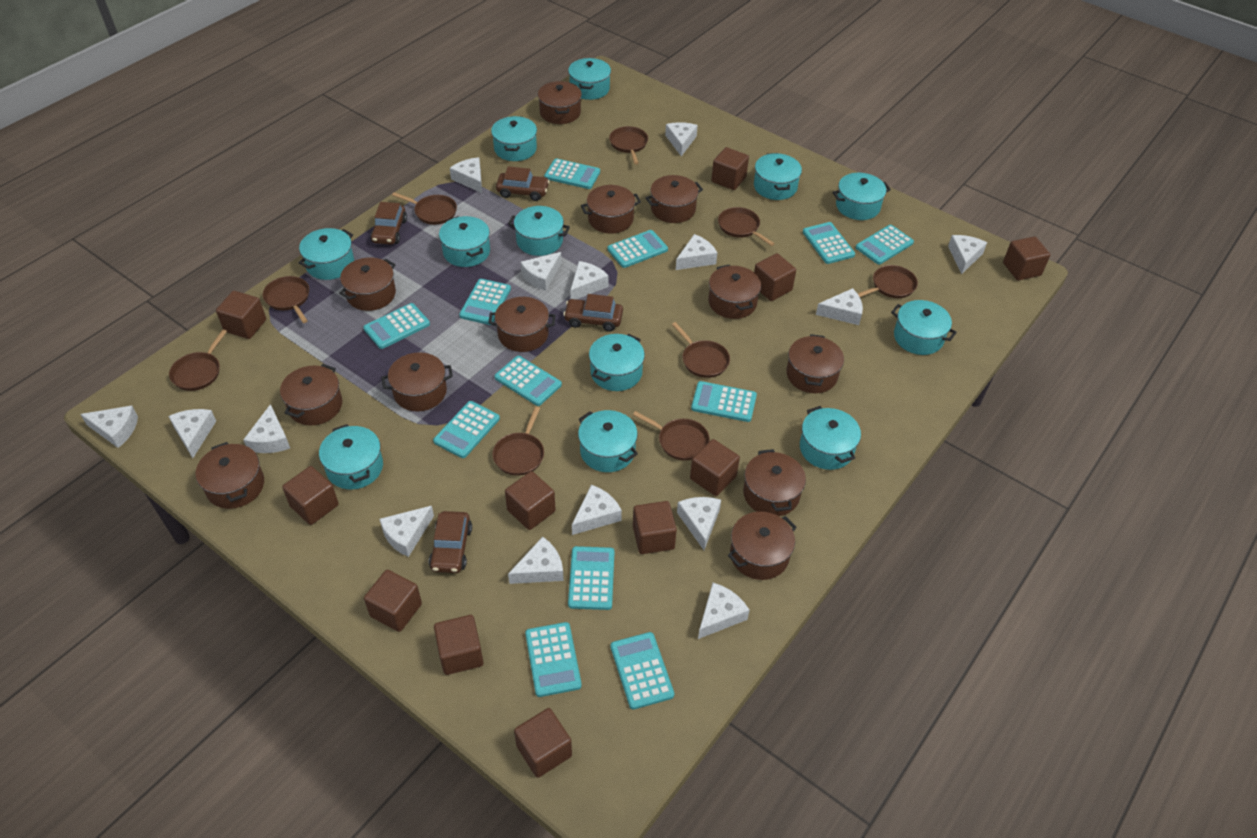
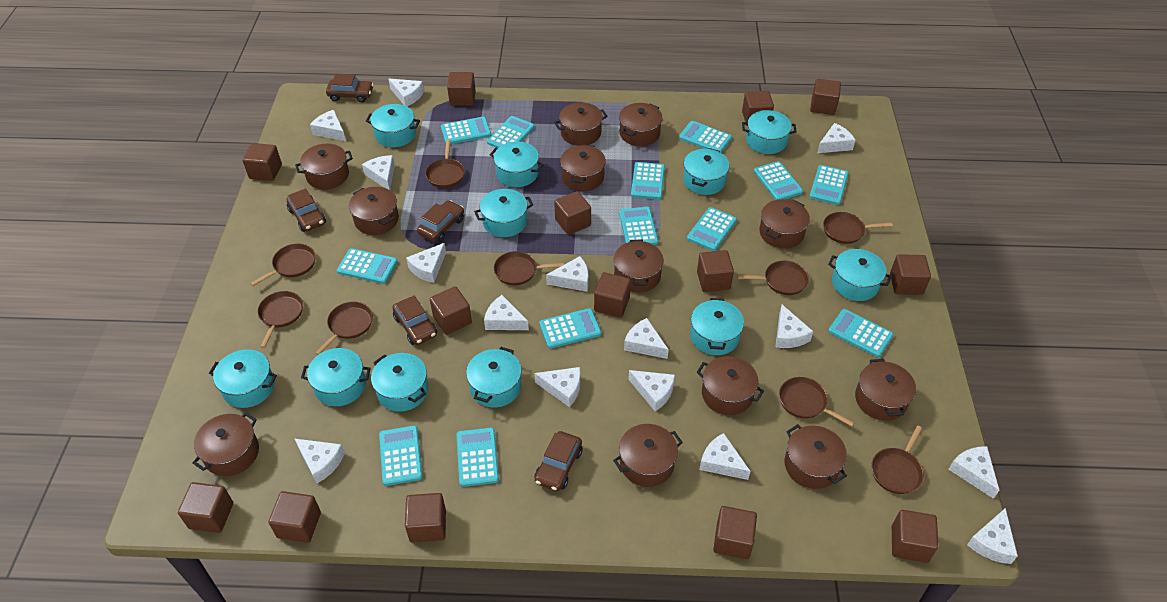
brown car: 4 -> 5
brown cube: 11 -> 14
turquoise calculator: 12 -> 13
turquoise pot: 12 -> 11

